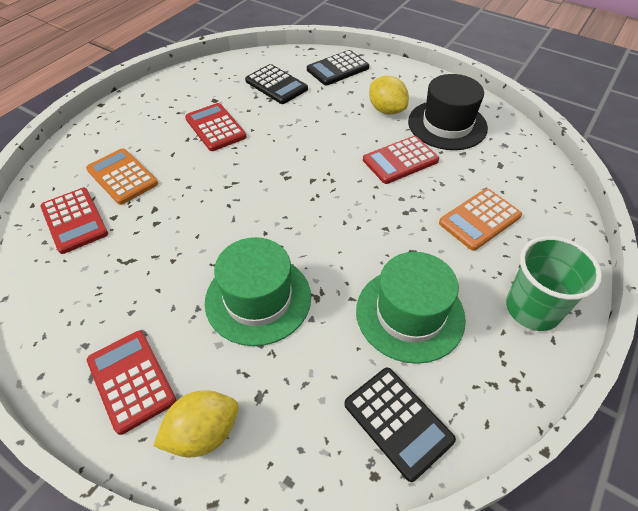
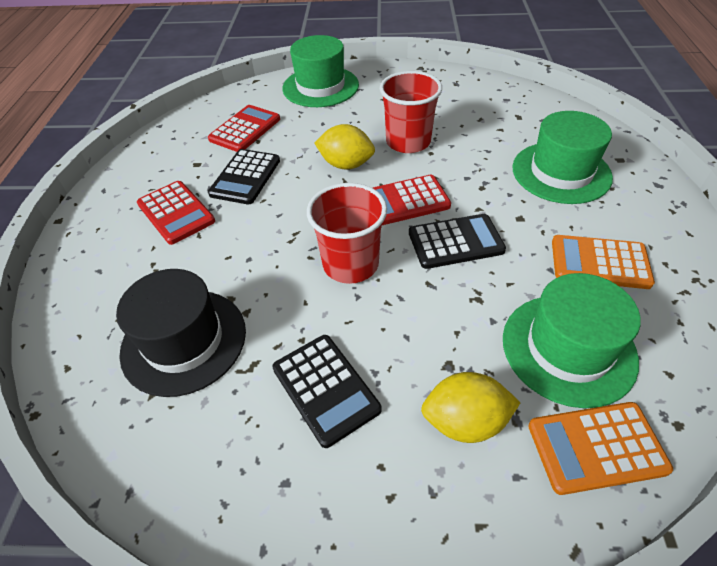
green cup: 1 -> 0
green hat: 2 -> 3
red calculator: 4 -> 3
red cup: 0 -> 2

